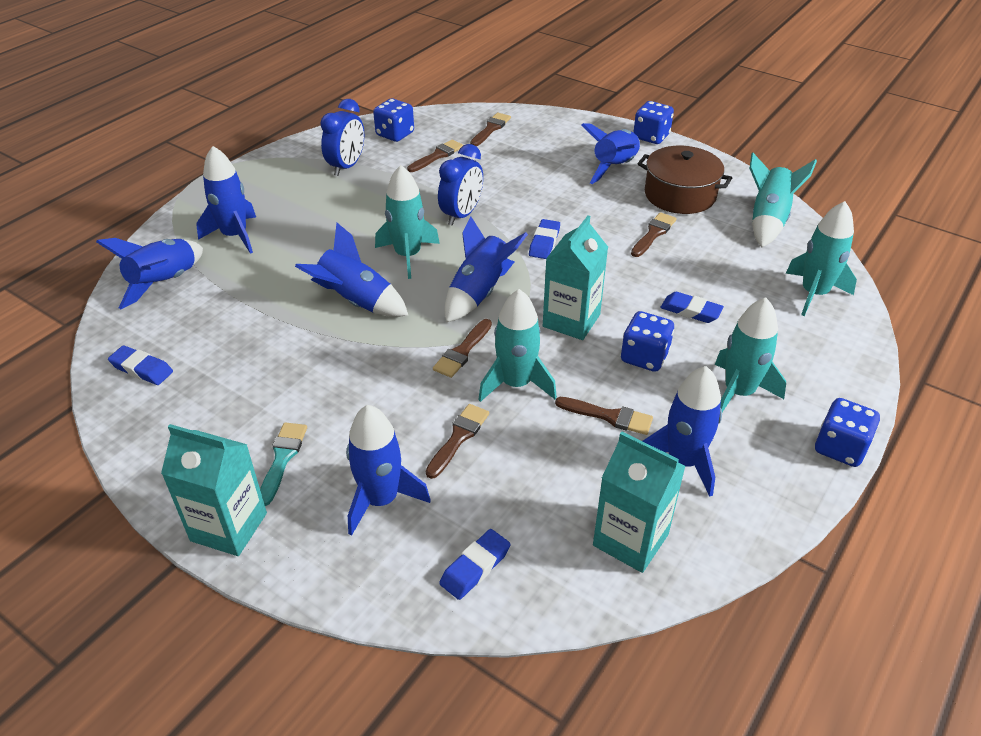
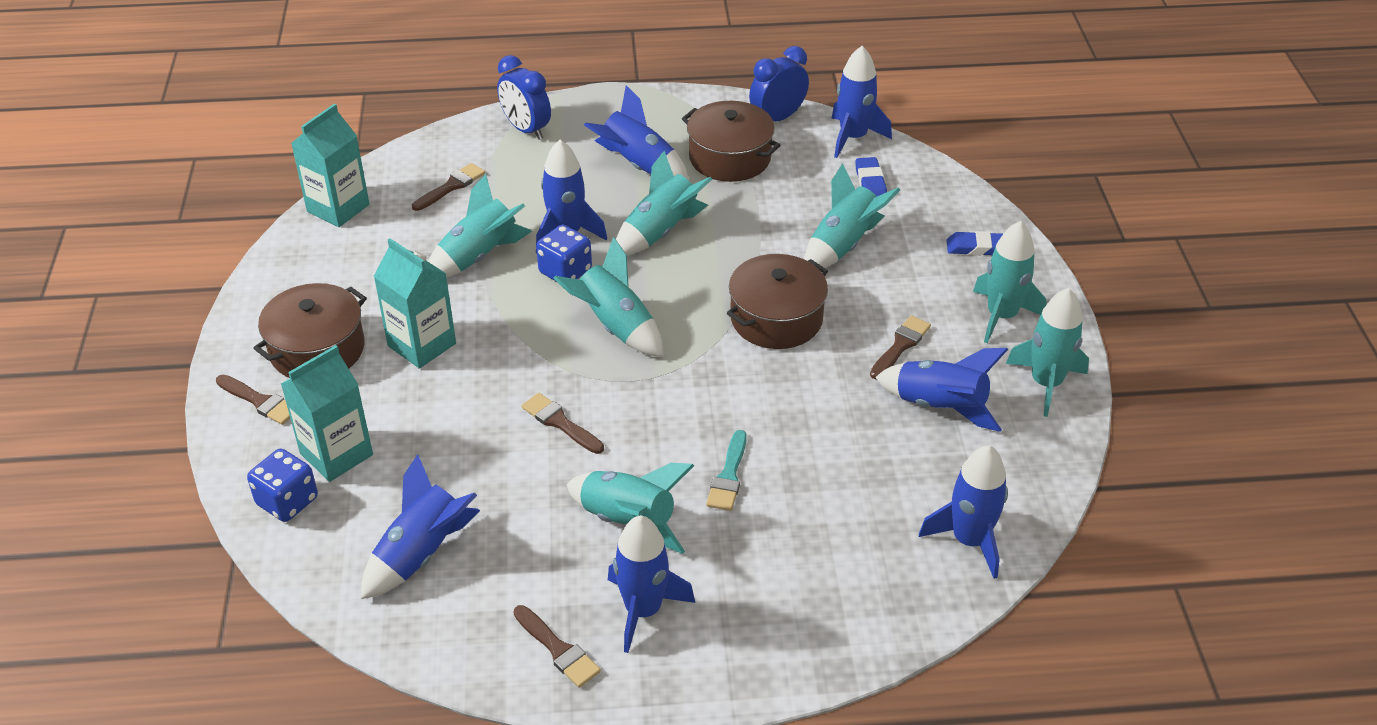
blue dice: 4 -> 2
blue eraser: 4 -> 2
brown brush: 6 -> 5
brown pot: 1 -> 3
turquoise rocket: 5 -> 7

